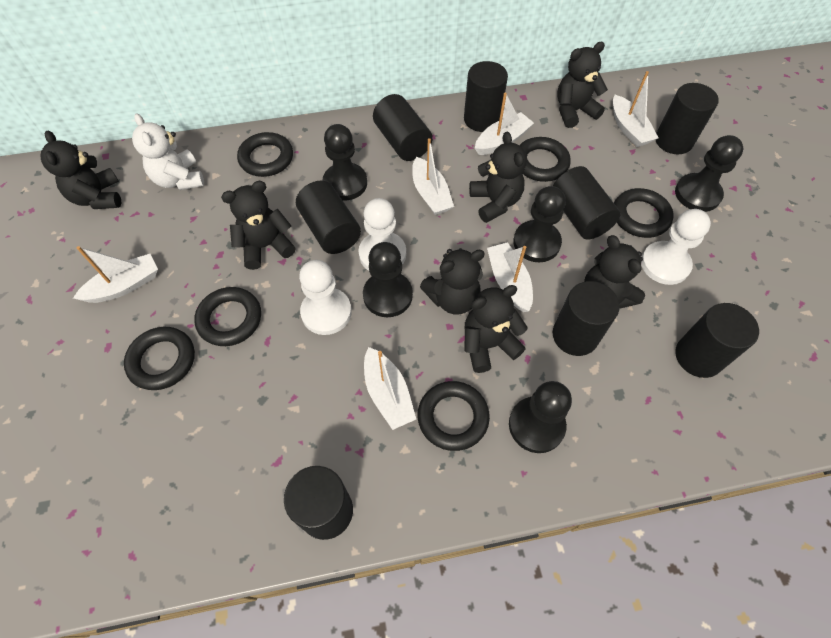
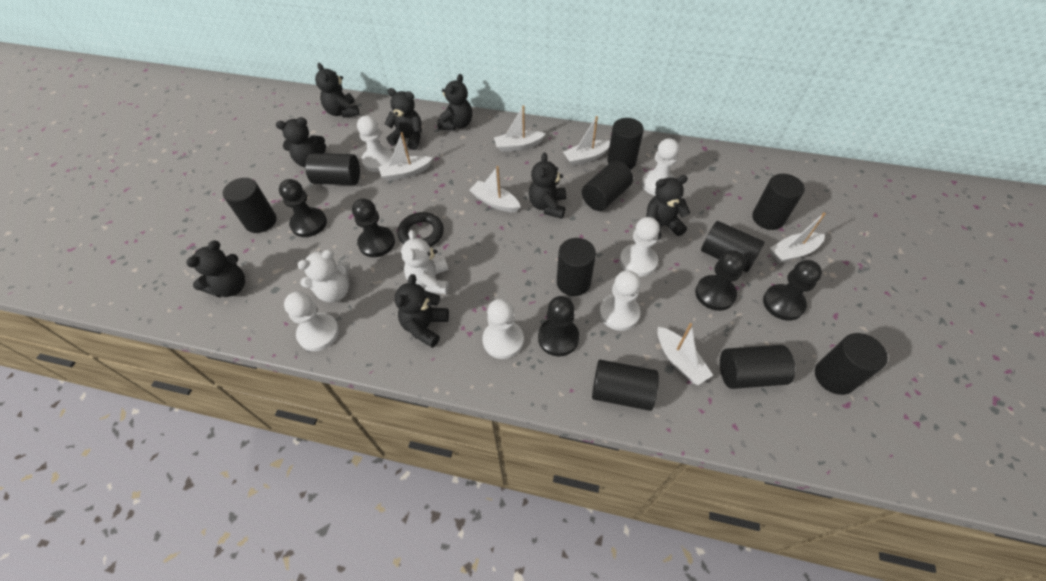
black cylinder: 8 -> 10
black ring: 6 -> 1
black teddy bear: 7 -> 8
white pawn: 3 -> 6
white teddy bear: 1 -> 2

